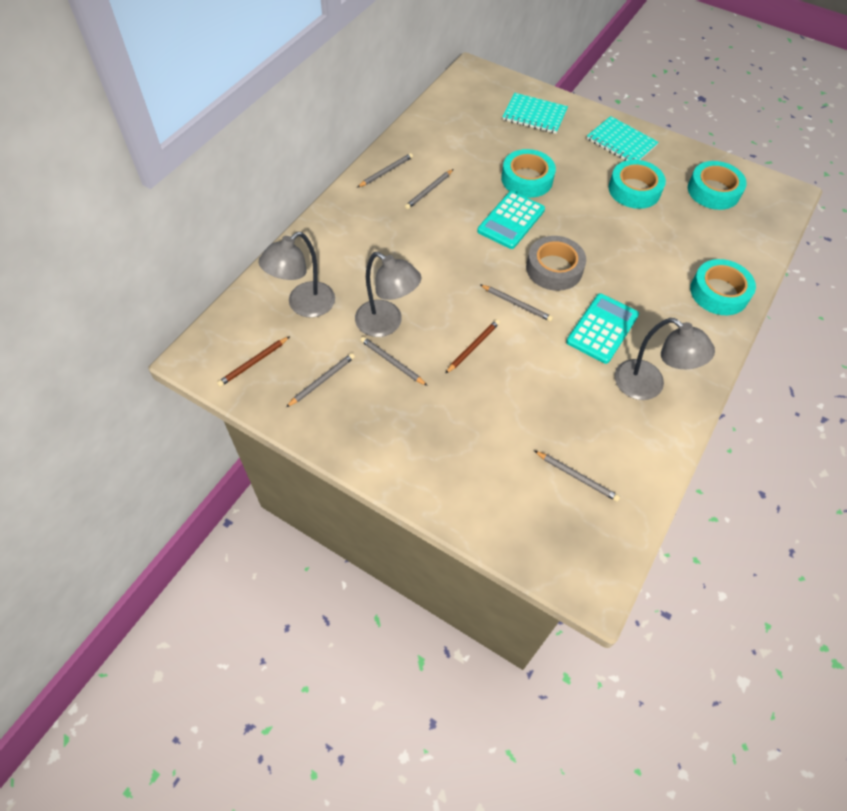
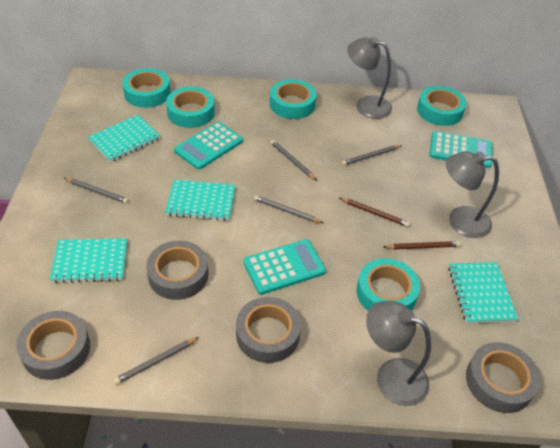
grey pencil: 6 -> 5
grey tape: 1 -> 4
turquoise calculator: 2 -> 3
turquoise notebook: 2 -> 4
turquoise tape: 4 -> 5

